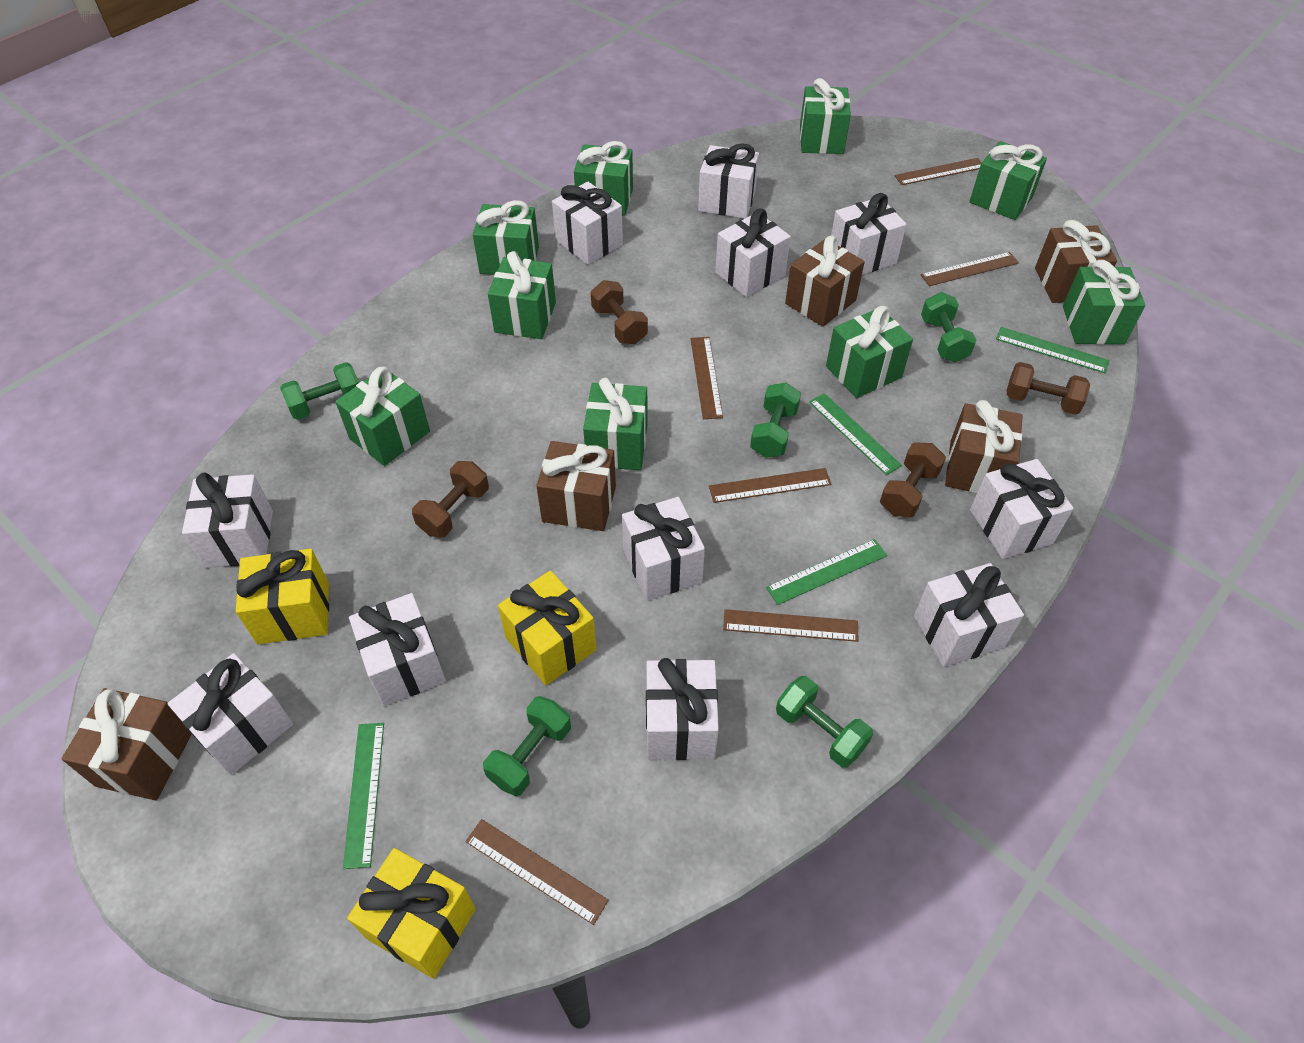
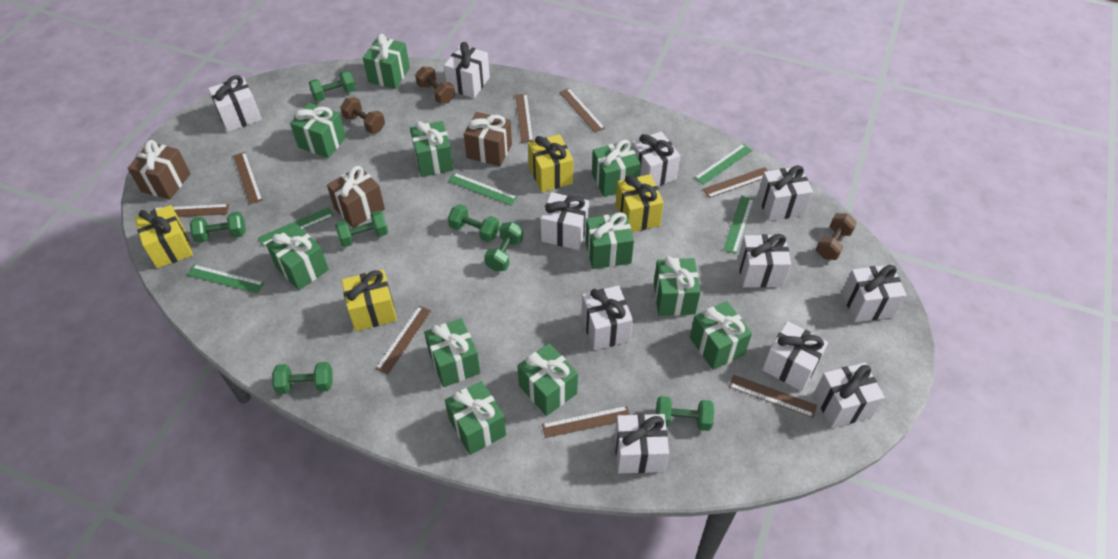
brown dumbbell: 4 -> 3
brown gift: 5 -> 3
brown ruler: 6 -> 8
green dumbbell: 5 -> 7
green gift: 9 -> 11
green ruler: 4 -> 5
yellow gift: 3 -> 4

